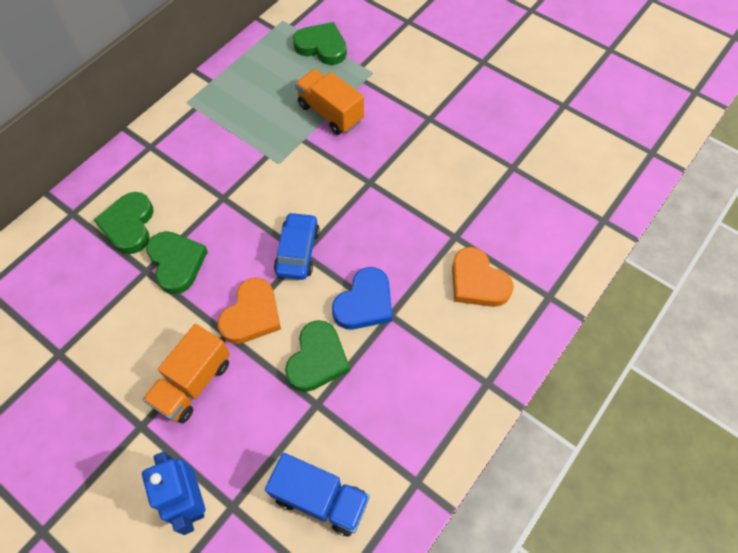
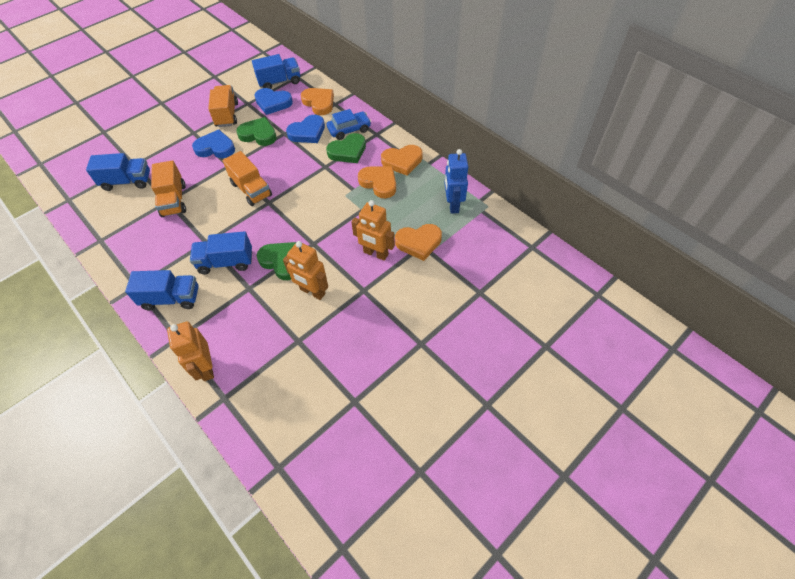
blue heart: 1 -> 3
blue truck: 1 -> 4
green heart: 4 -> 3
orange heart: 2 -> 4
orange robot: 0 -> 3
orange truck: 2 -> 3

